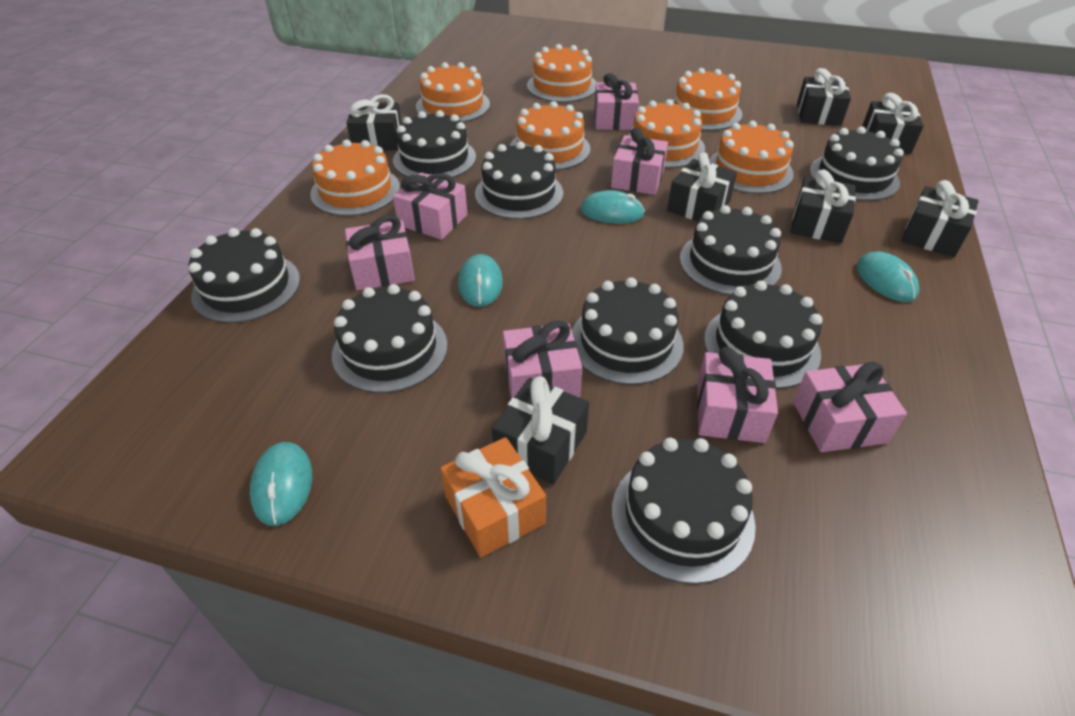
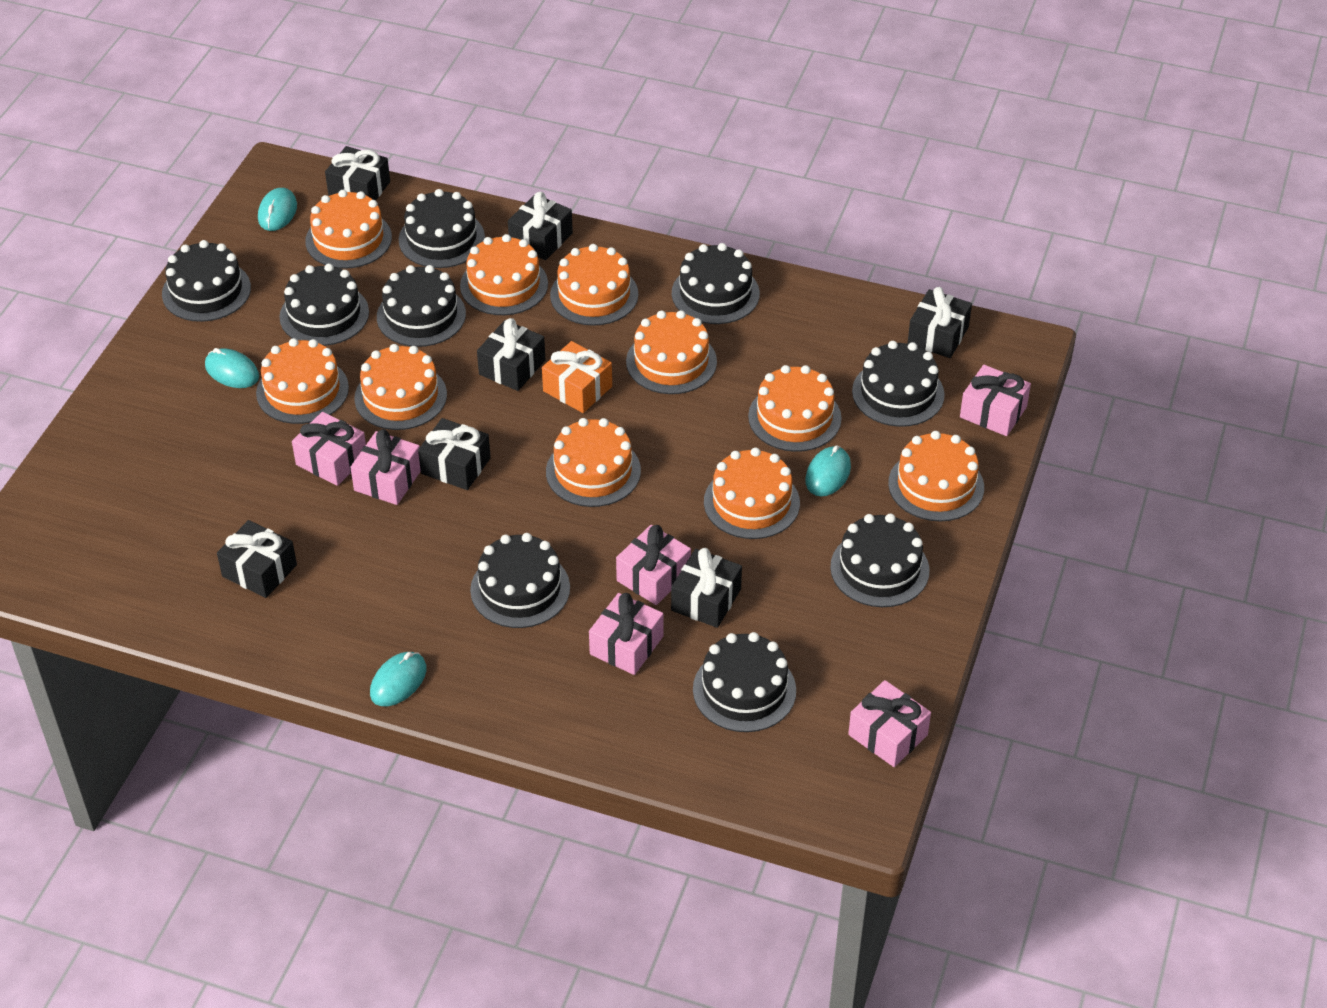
orange cake: 7 -> 10
pink gift: 7 -> 6

